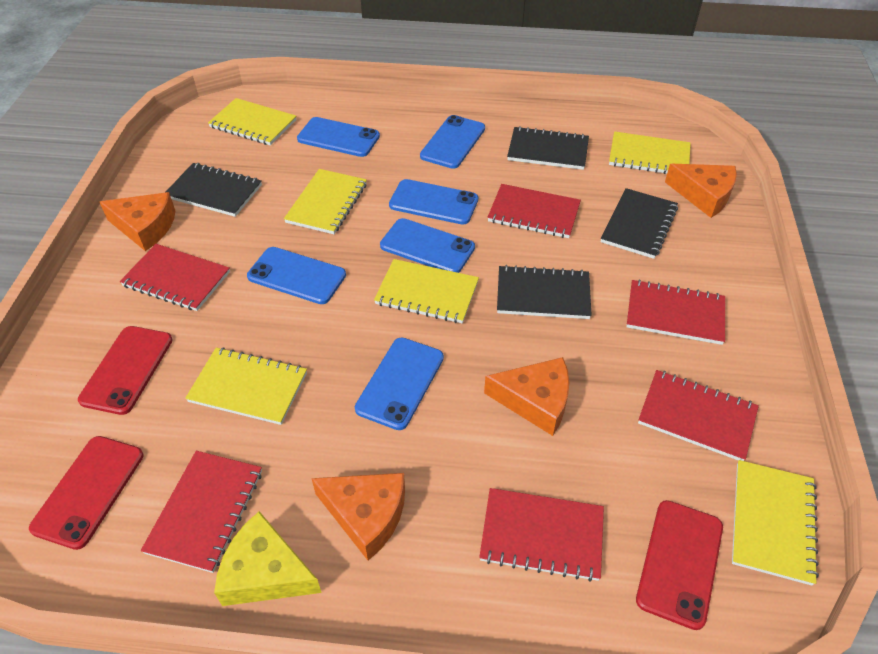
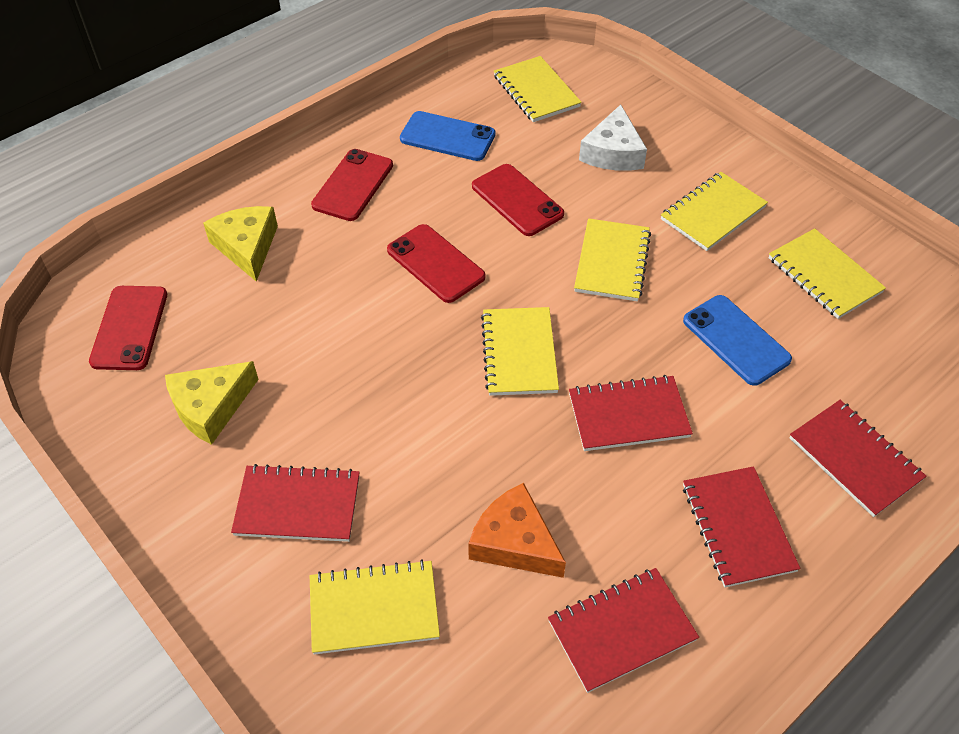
black notebook: 4 -> 0
blue phone: 6 -> 2
orange cheese: 4 -> 1
red notebook: 6 -> 5
red phone: 3 -> 4
white cheese: 0 -> 1
yellow cheese: 1 -> 2

